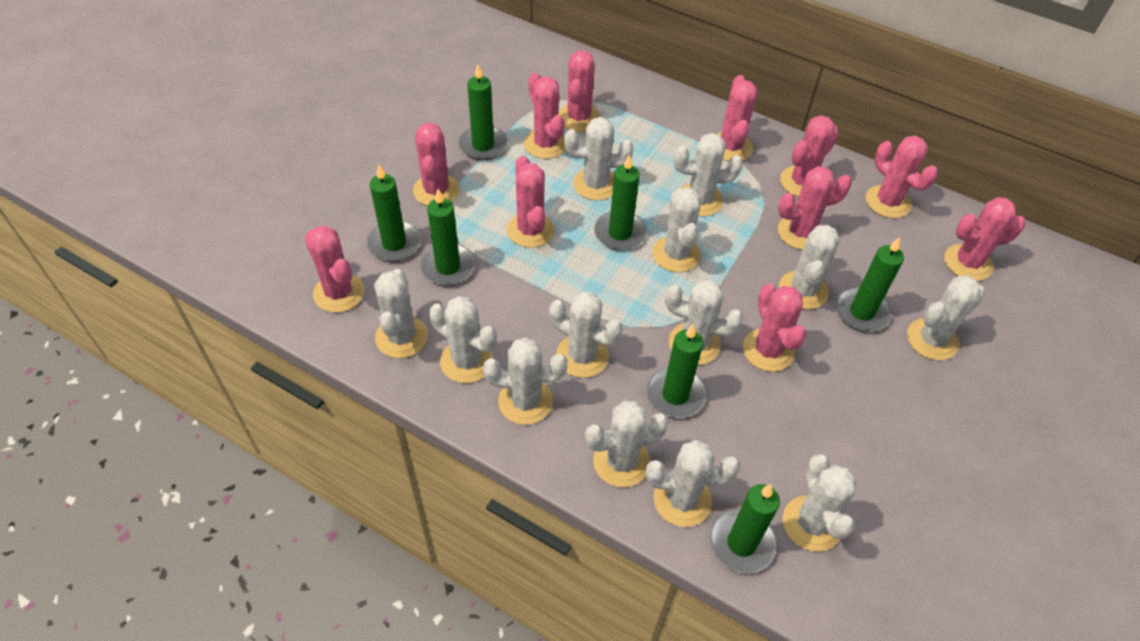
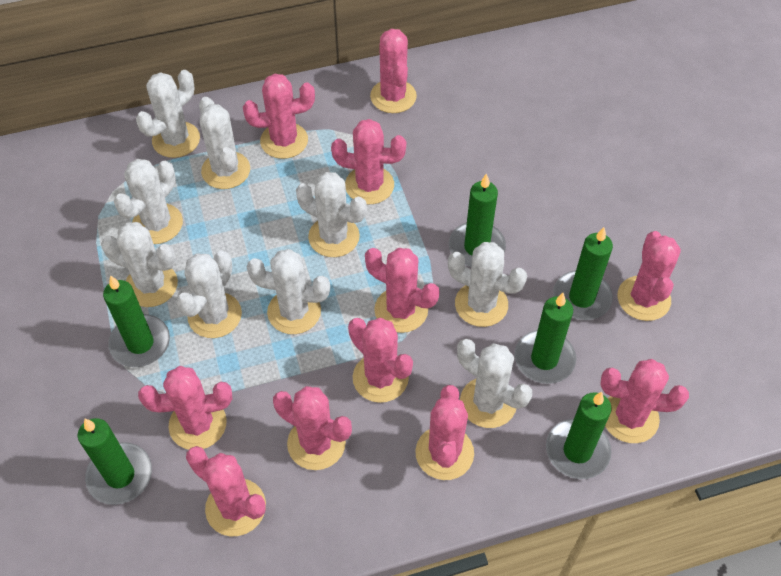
green candle: 7 -> 6
white cactus: 13 -> 9

